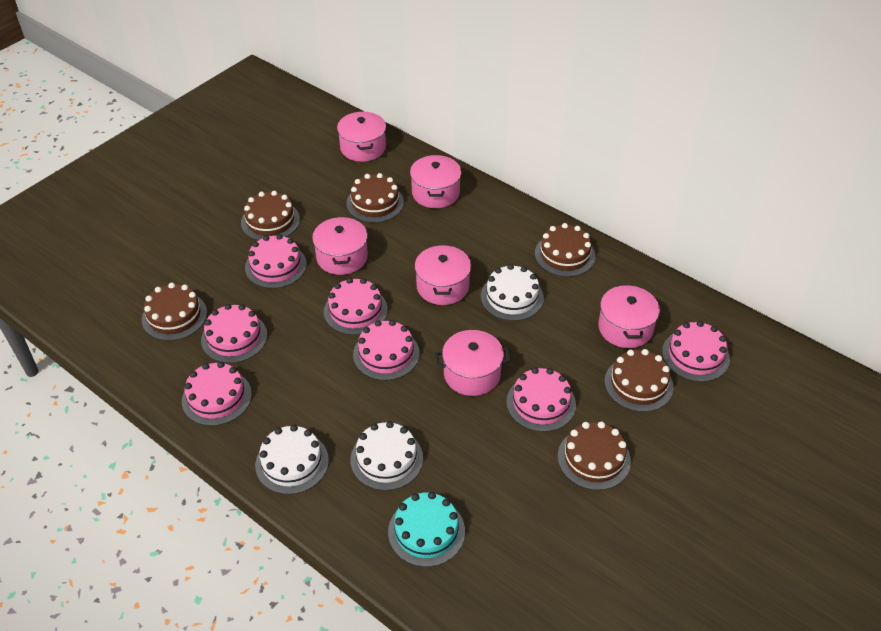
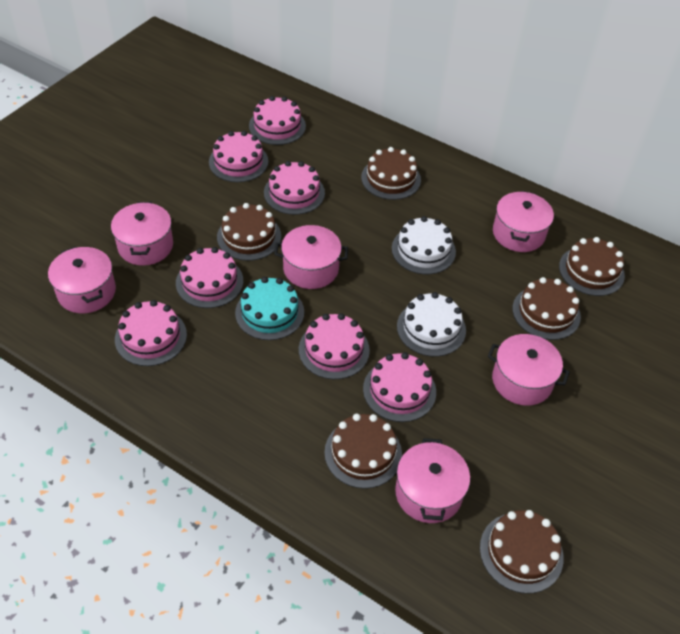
white cake: 3 -> 2

